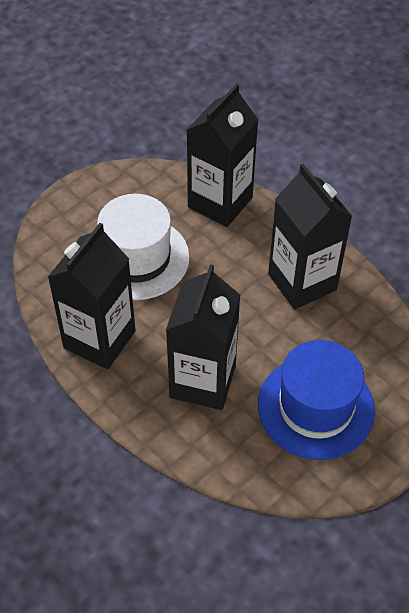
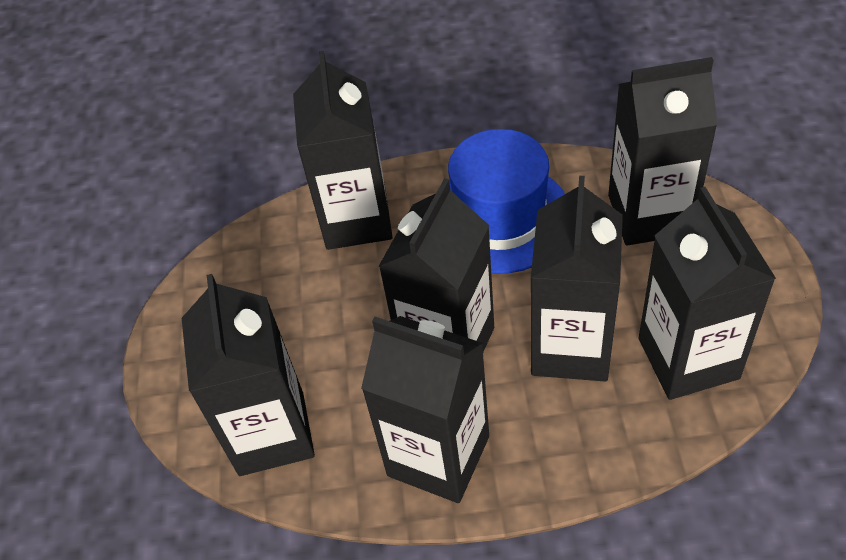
black carton: 4 -> 7
white hat: 1 -> 0

